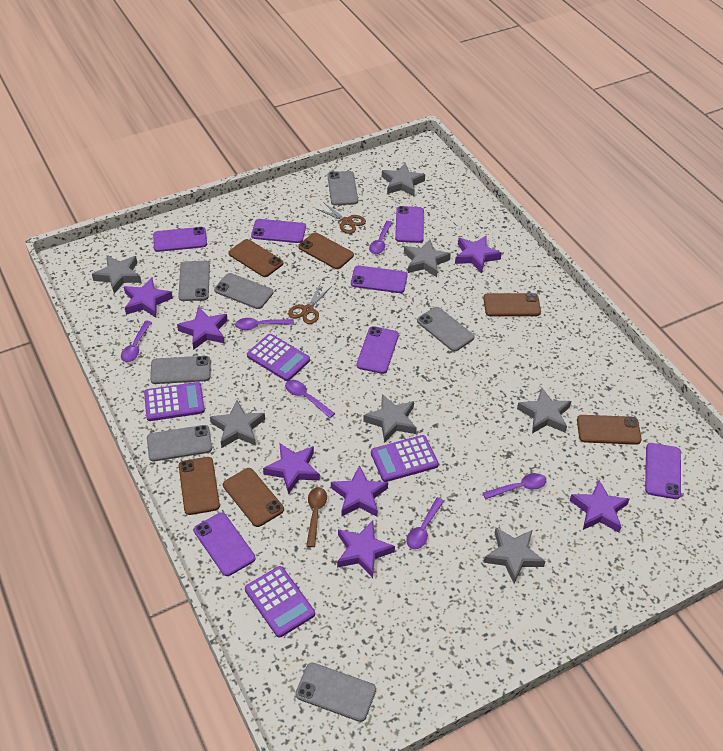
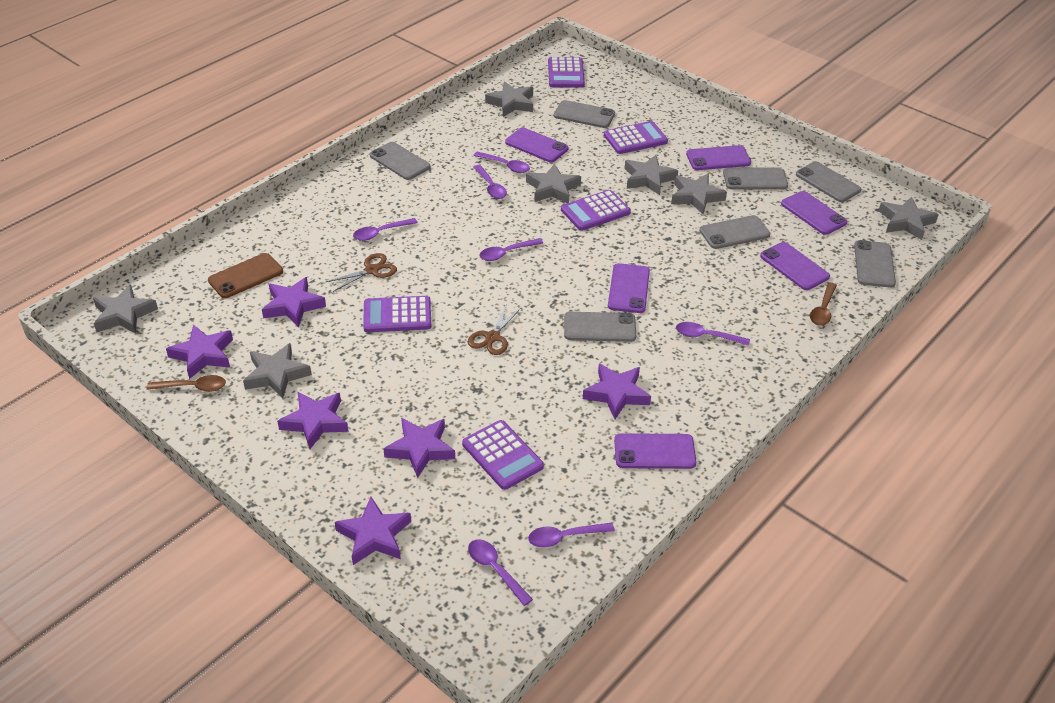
brown phone: 6 -> 1
brown spoon: 1 -> 2
purple calculator: 4 -> 5
purple phone: 7 -> 6
purple spoon: 6 -> 7
purple star: 7 -> 6

